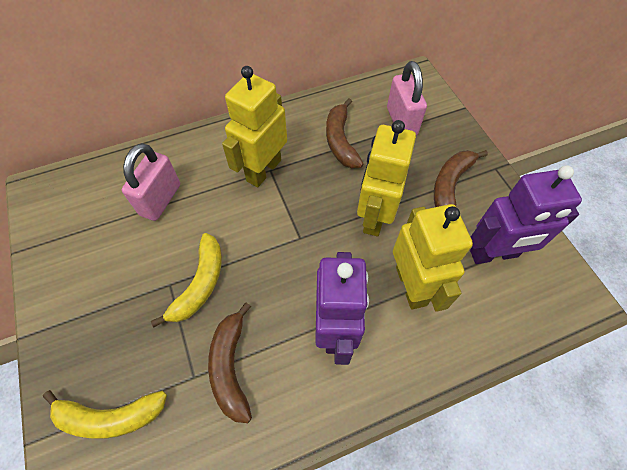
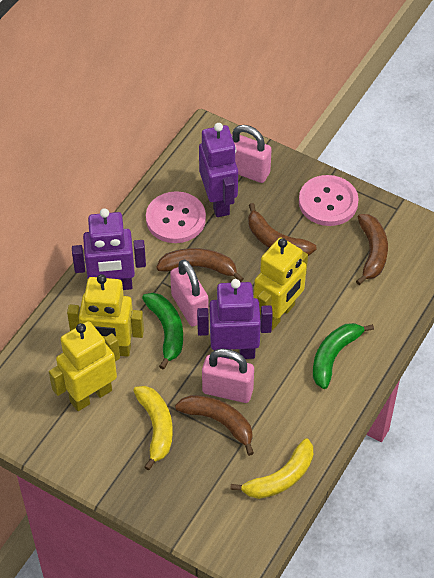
brown banana: 3 -> 4
green banana: 0 -> 2
pink button: 0 -> 2
pink padlock: 2 -> 3
purple robot: 2 -> 3

